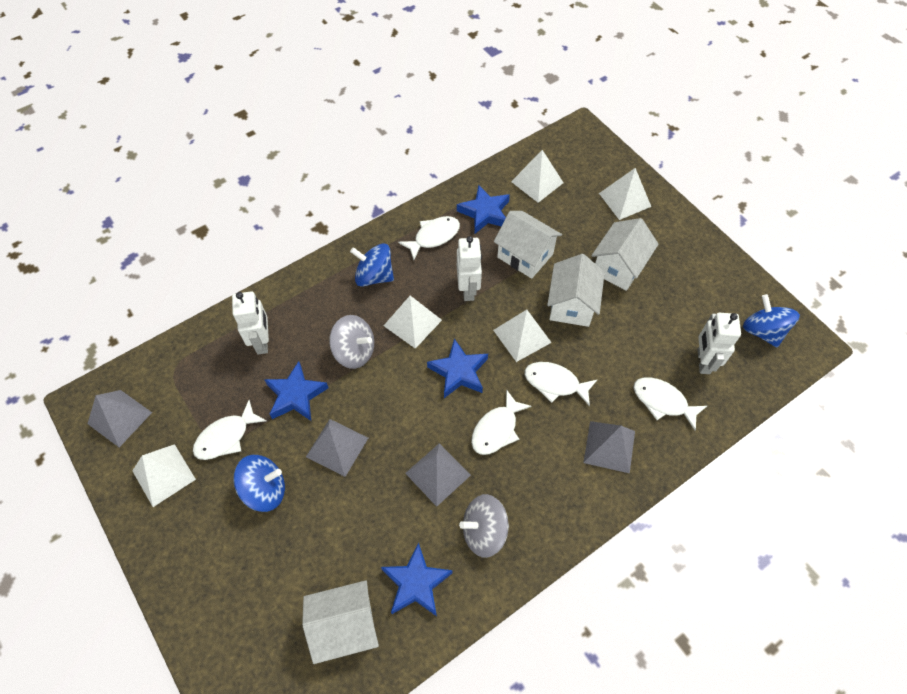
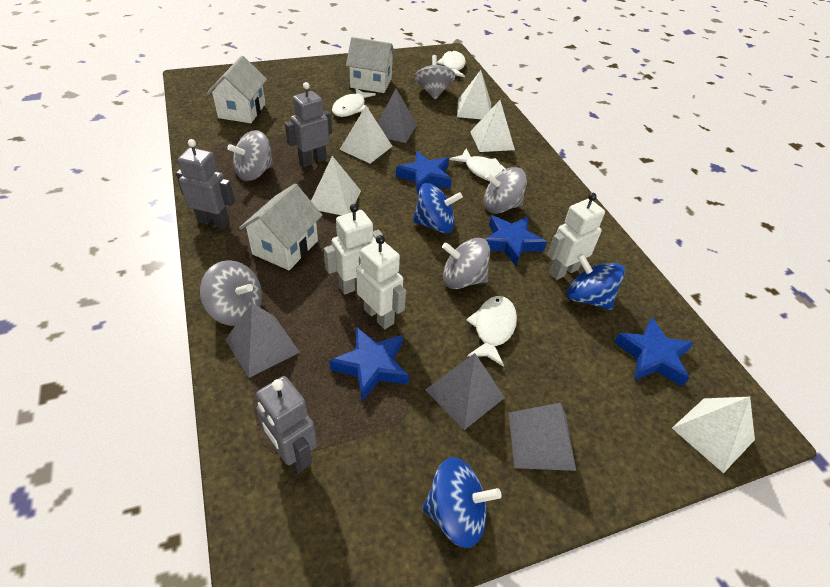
grey robot: 0 -> 3
grey spinning top: 2 -> 5
white fish: 5 -> 4
white house: 4 -> 3

